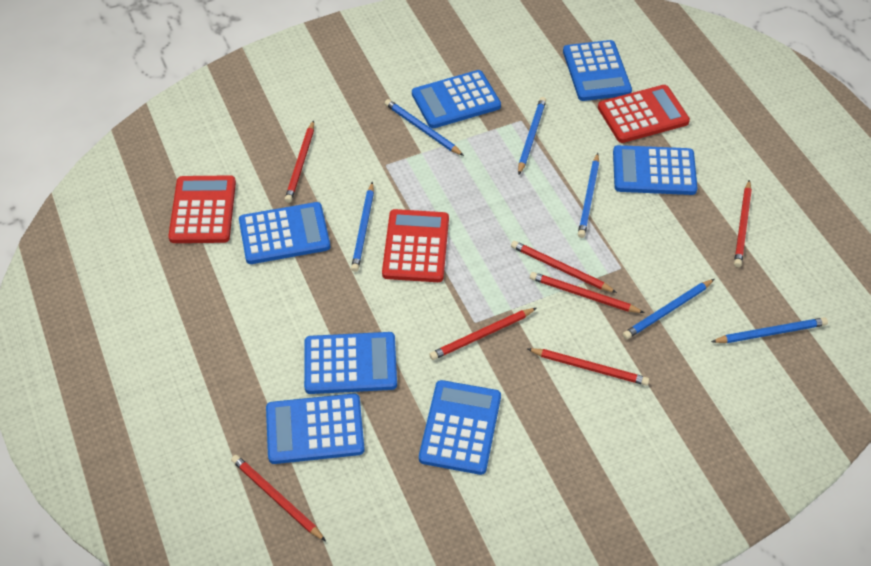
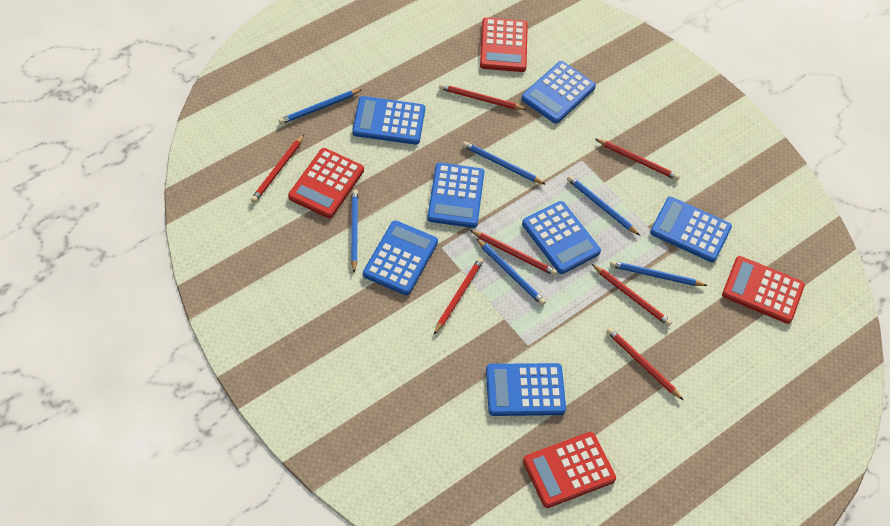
red calculator: 3 -> 4

